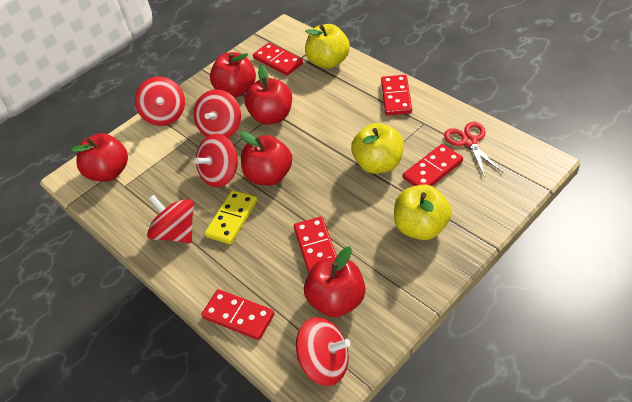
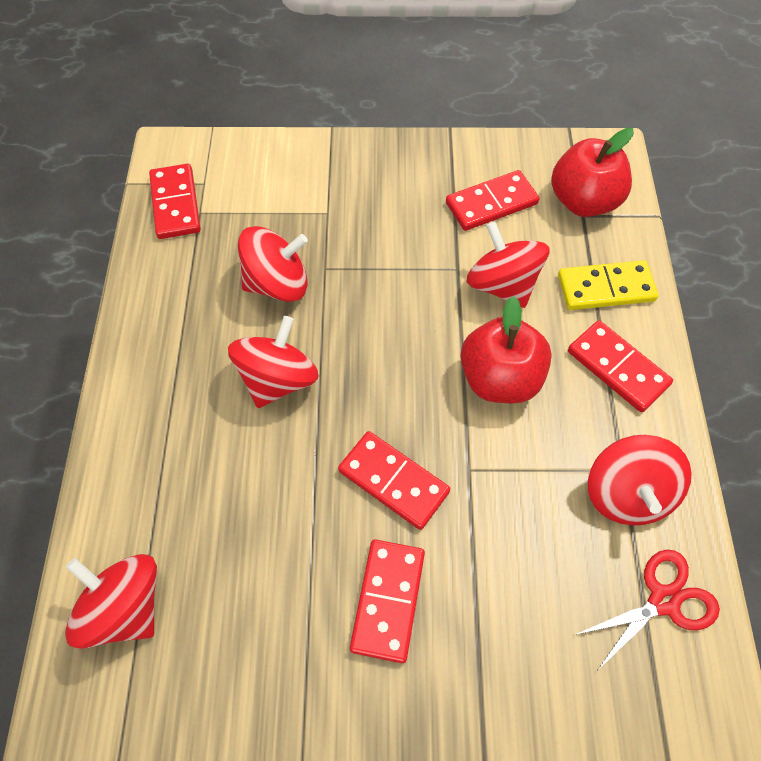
red apple: 5 -> 2
yellow apple: 3 -> 0

